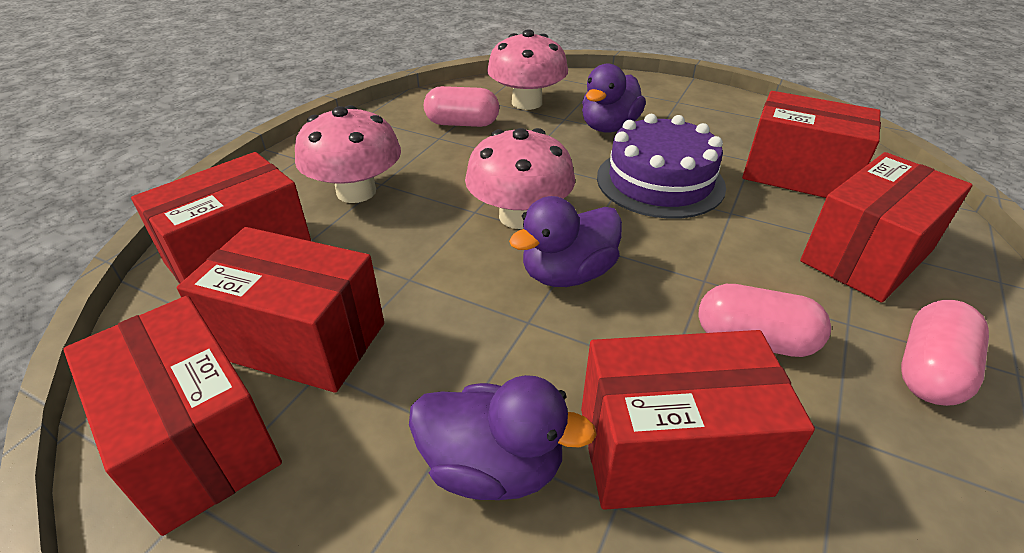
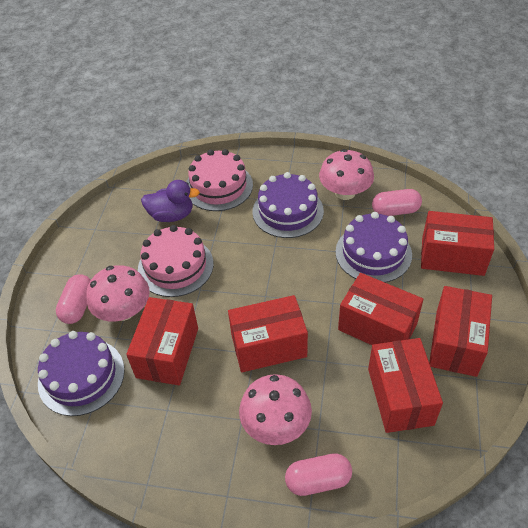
pink cake: 0 -> 2
purple cake: 1 -> 3
purple duck: 3 -> 1

